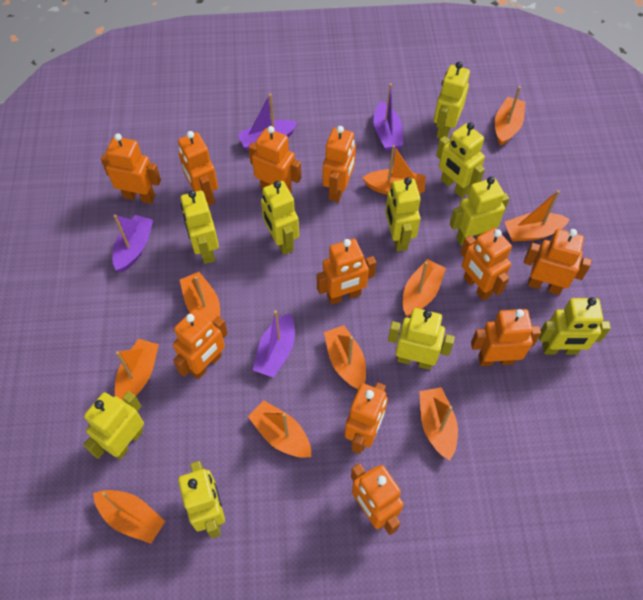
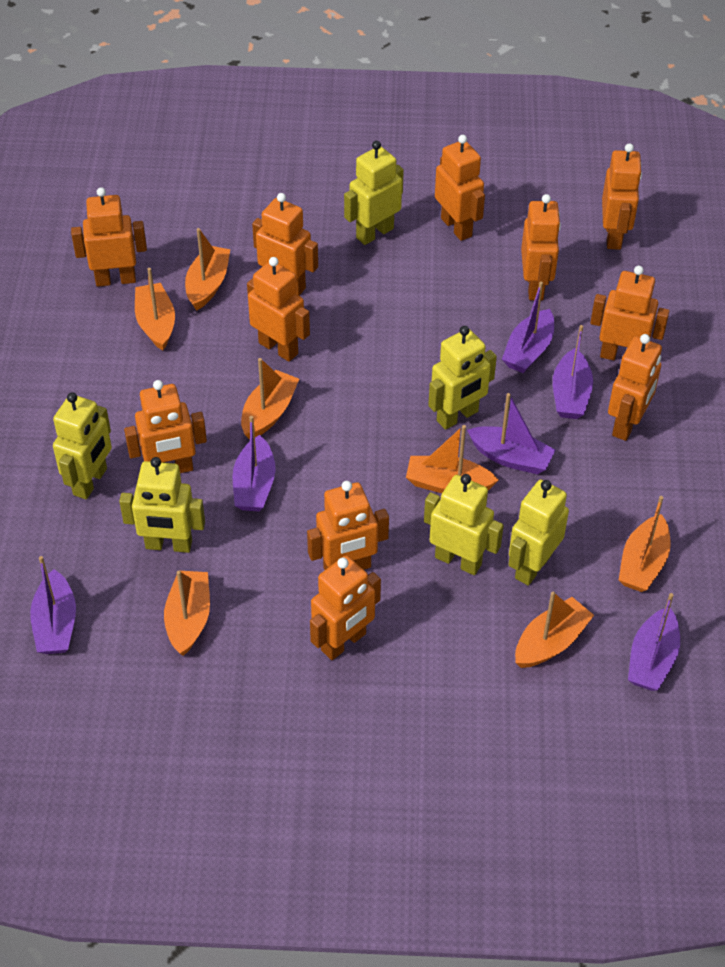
orange boat: 10 -> 7
purple boat: 4 -> 6
yellow robot: 10 -> 6

